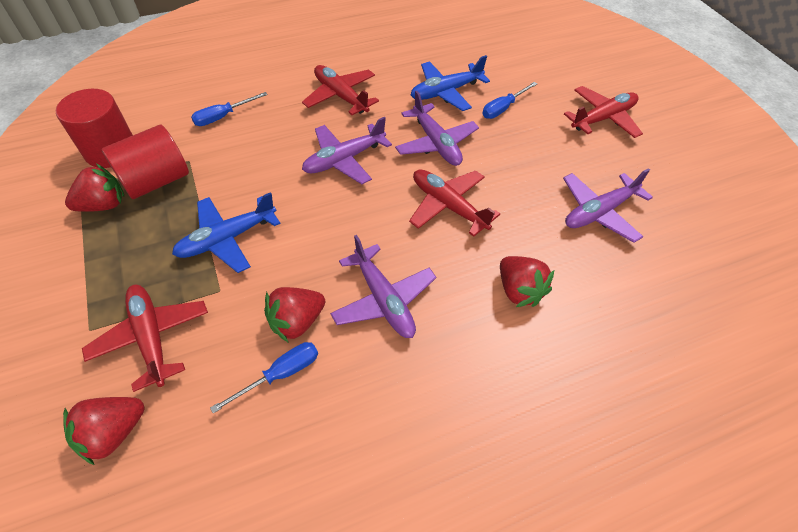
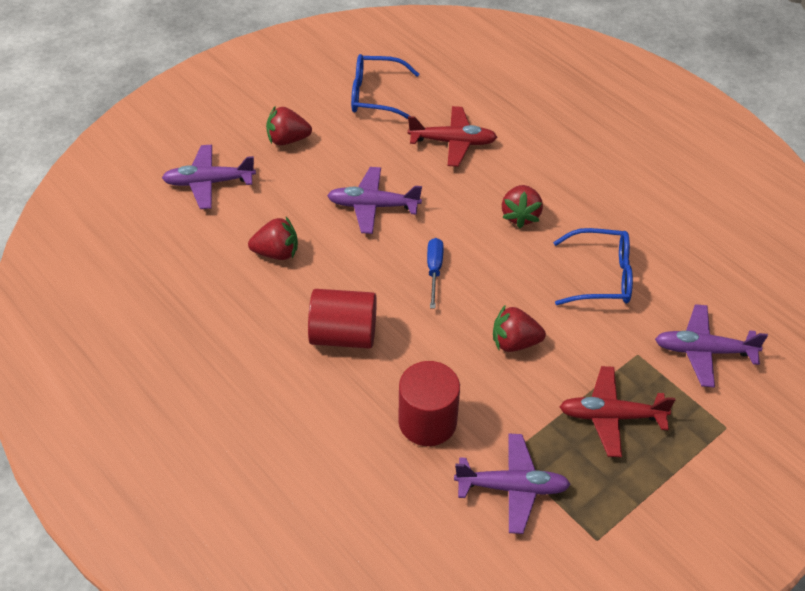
blue glasses: 0 -> 2
blue plane: 2 -> 0
blue screwdriver: 3 -> 1
red plane: 4 -> 2

